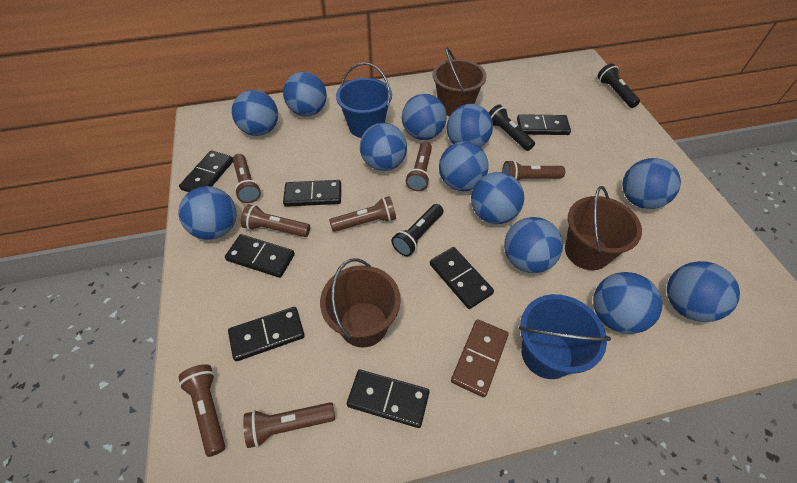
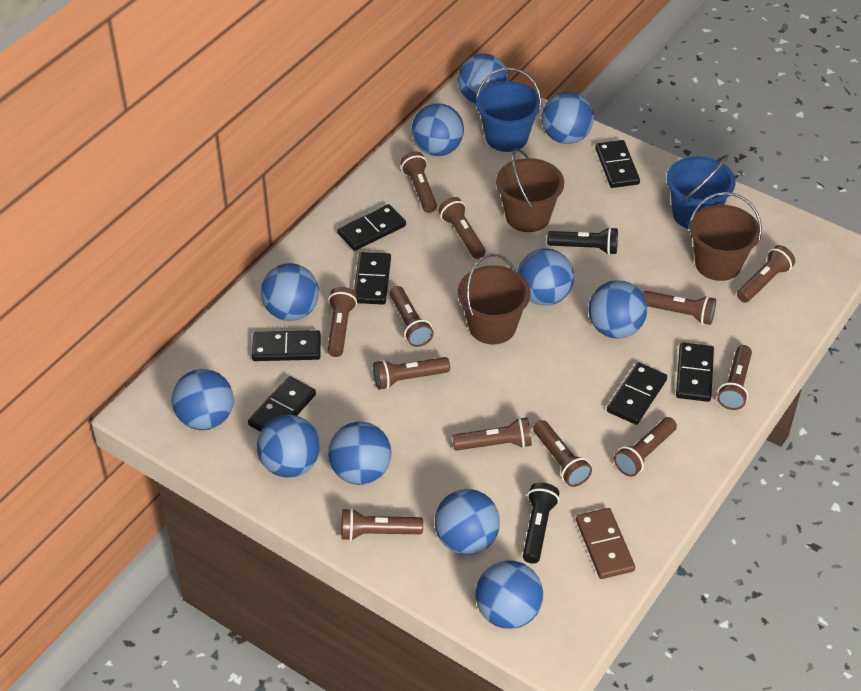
black flashlight: 3 -> 2
blue ball: 12 -> 11
brown flashlight: 7 -> 12

